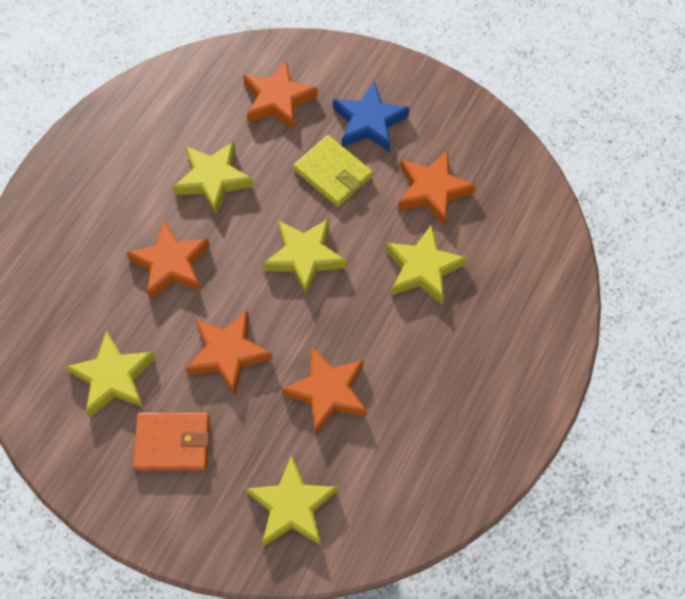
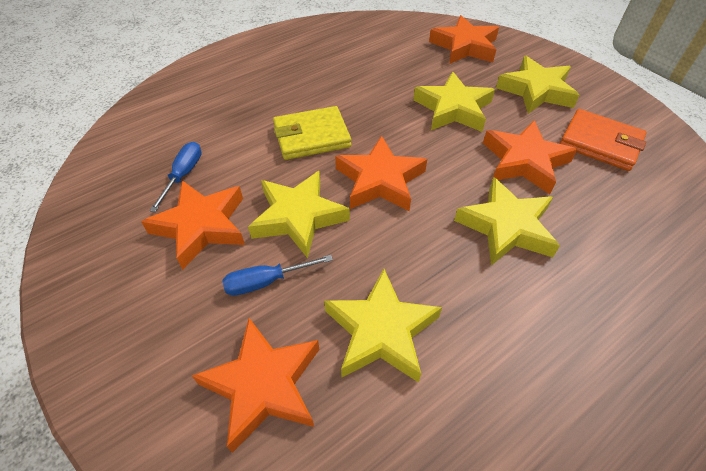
blue screwdriver: 0 -> 2
blue star: 1 -> 0

